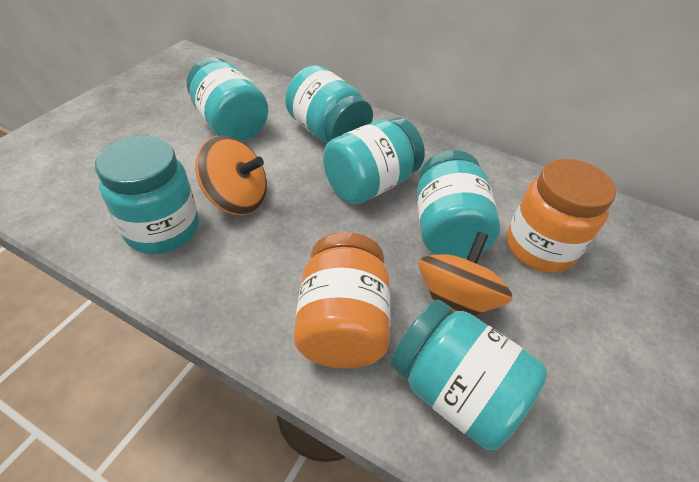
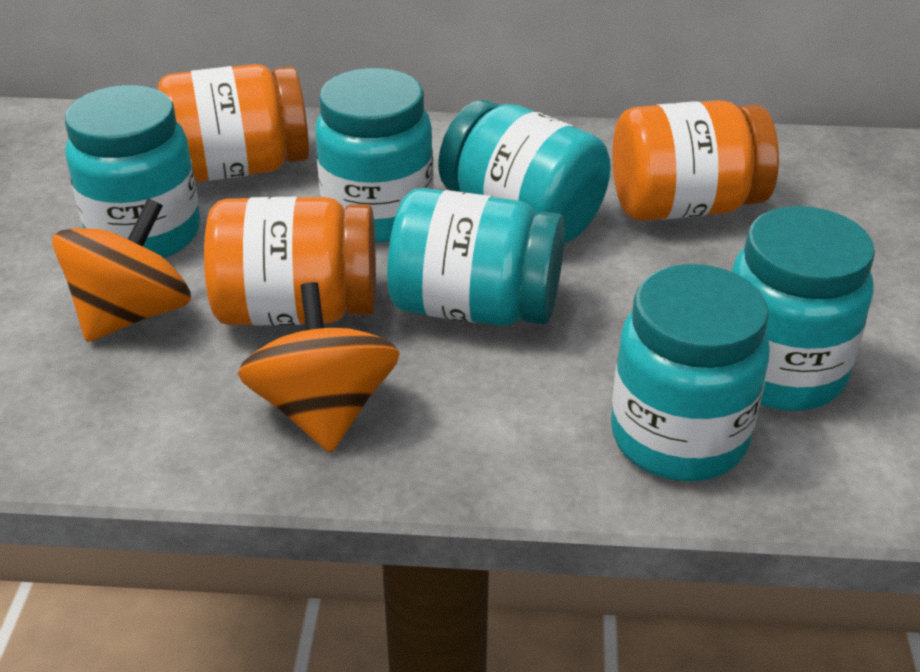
orange jar: 2 -> 3

